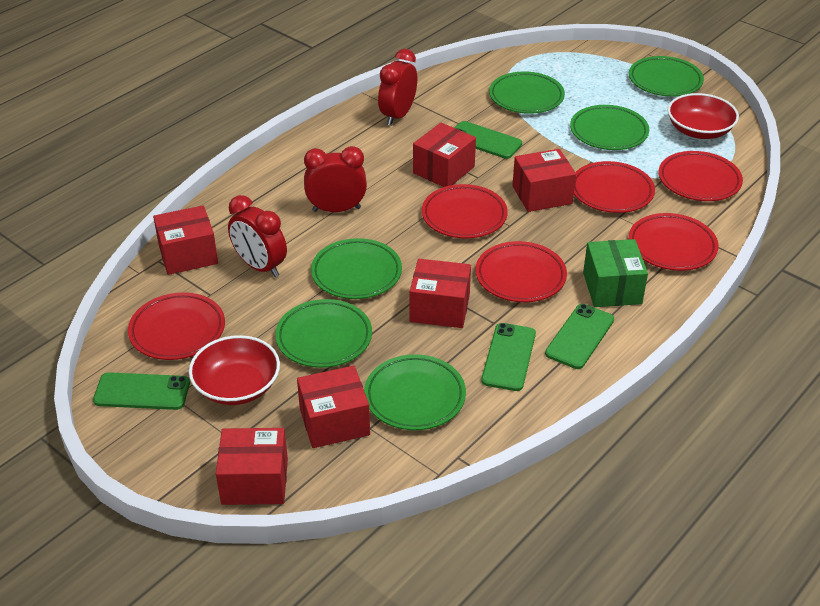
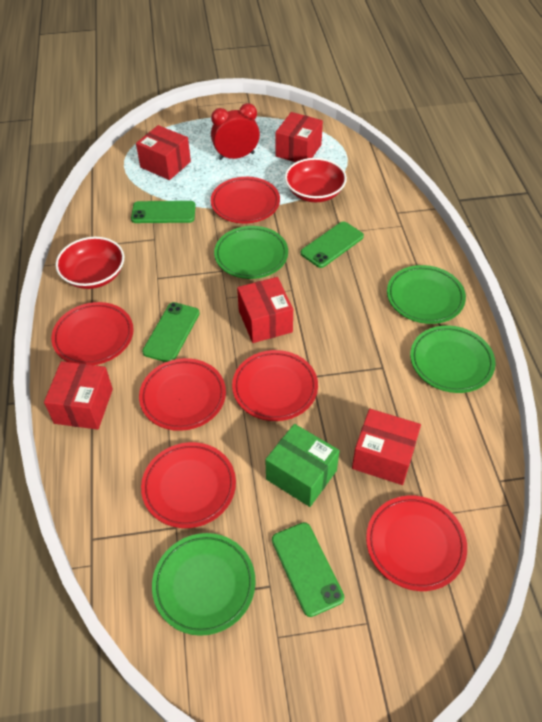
green plate: 6 -> 4
red box: 6 -> 5
red clock: 3 -> 1

